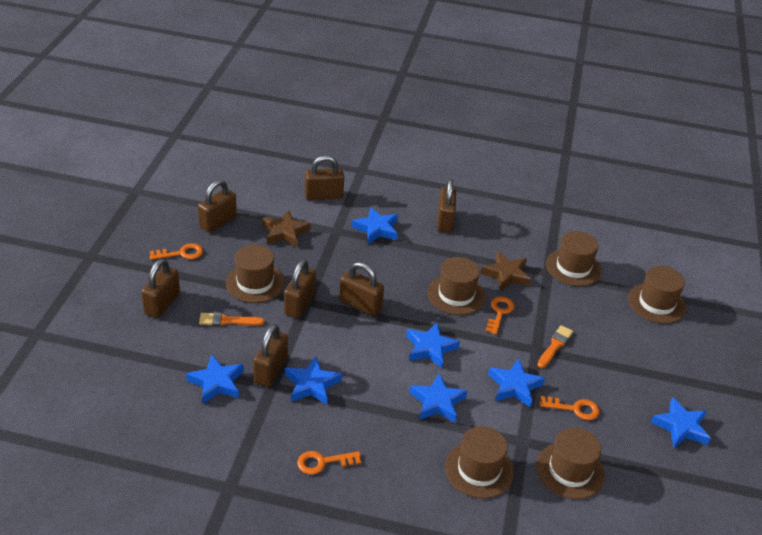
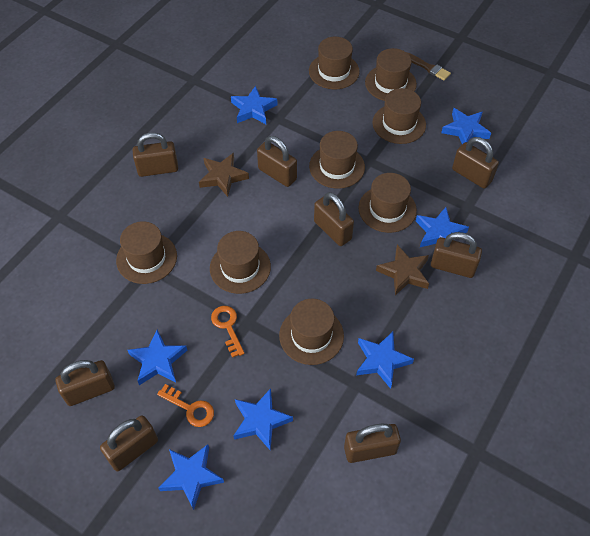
brown brush: 0 -> 1
brown hat: 6 -> 8
brown padlock: 7 -> 8
orange brush: 2 -> 0
orange key: 4 -> 2

